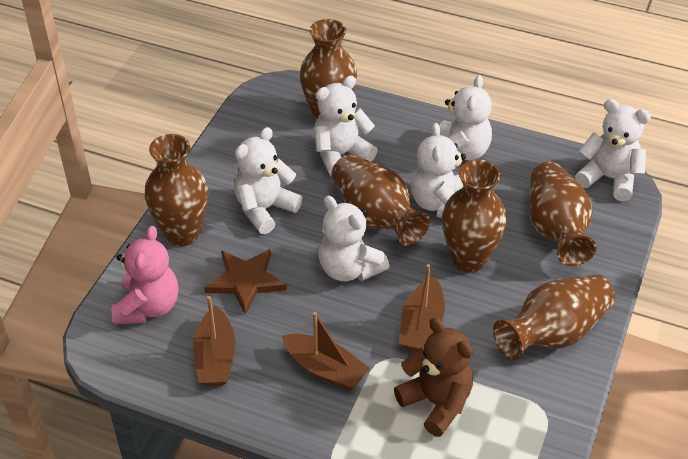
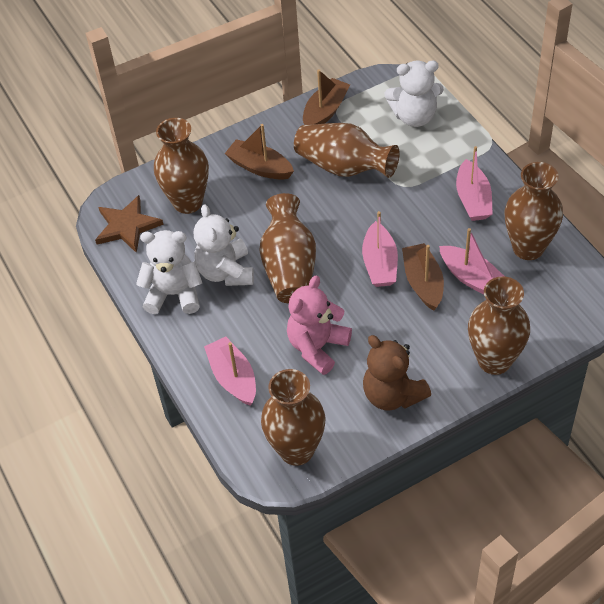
pink boat: 0 -> 4
white teddy bear: 6 -> 3

